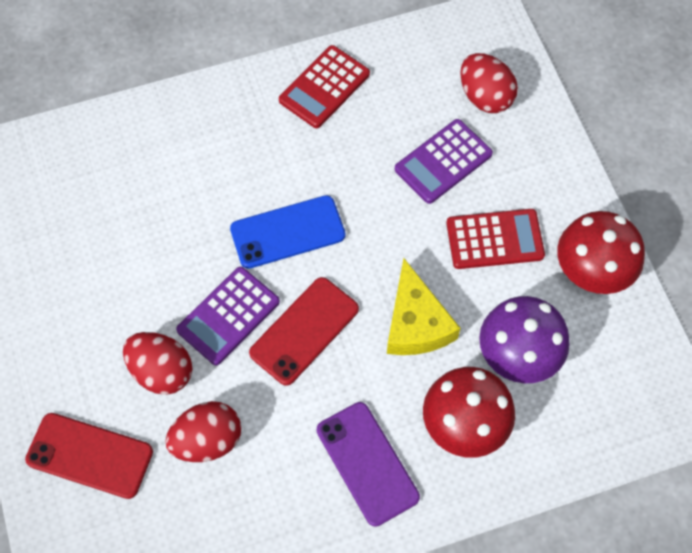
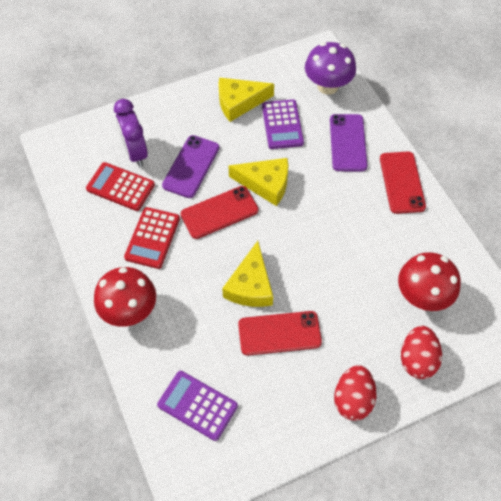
blue phone: 1 -> 0
purple clock: 0 -> 1
purple phone: 1 -> 2
red egg: 3 -> 2
red phone: 2 -> 3
yellow cheese: 1 -> 3

